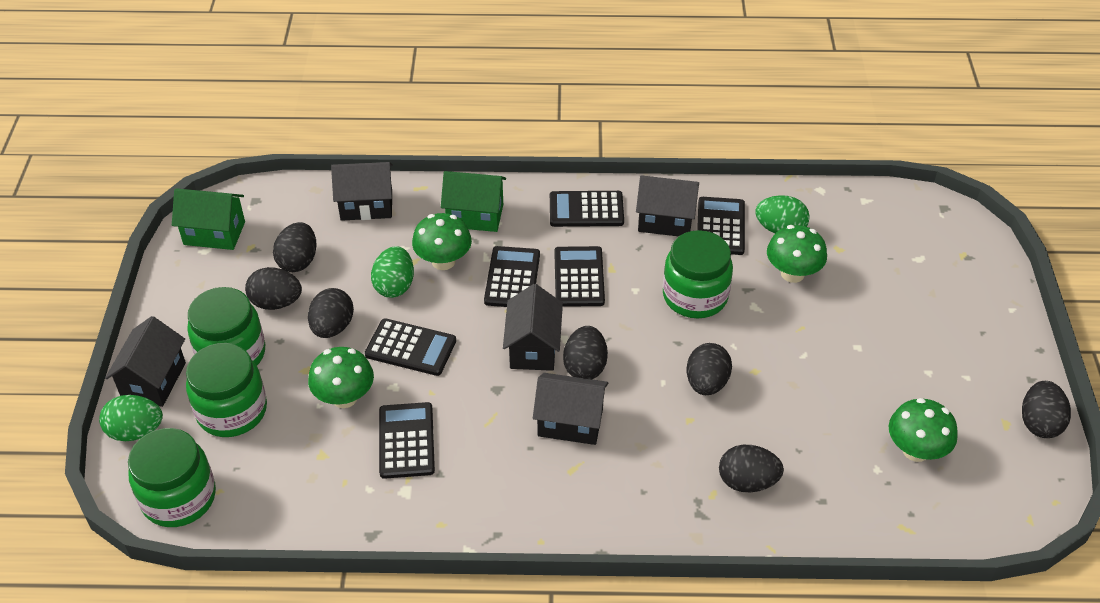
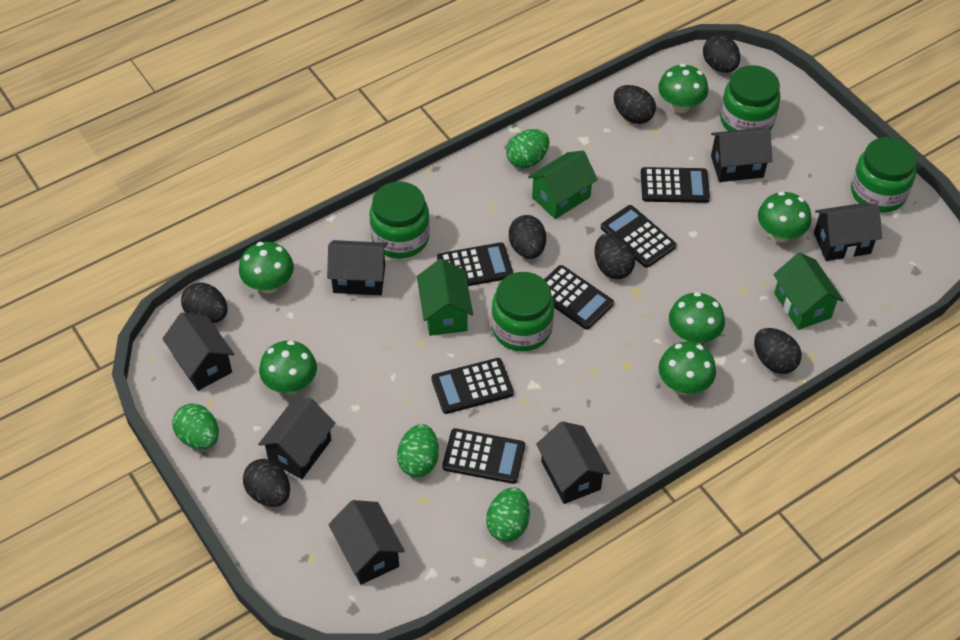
black house: 5 -> 7
green egg: 3 -> 4
green house: 2 -> 3
green mushroom: 4 -> 6

